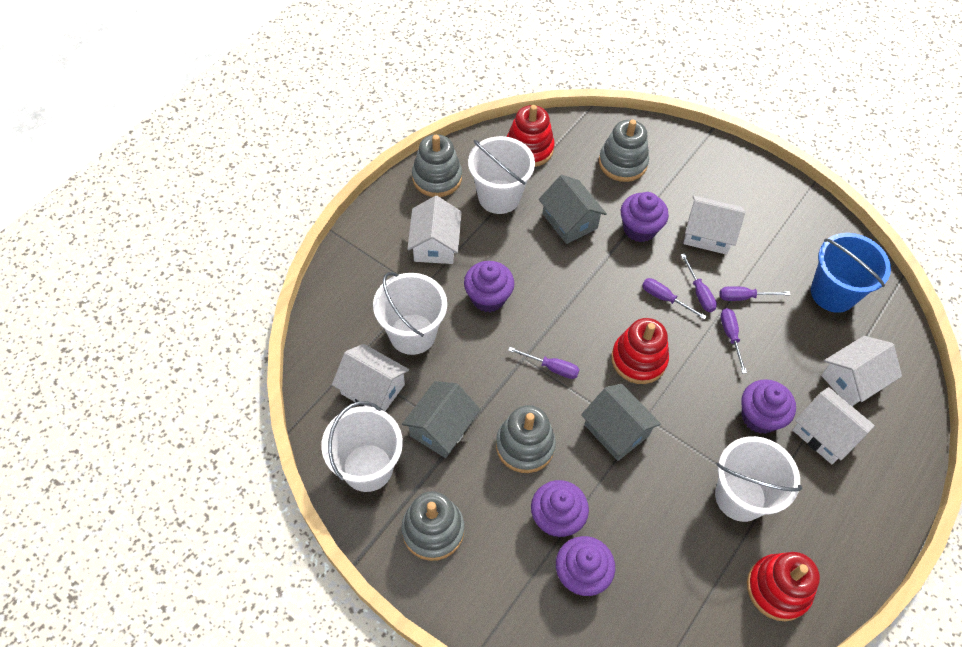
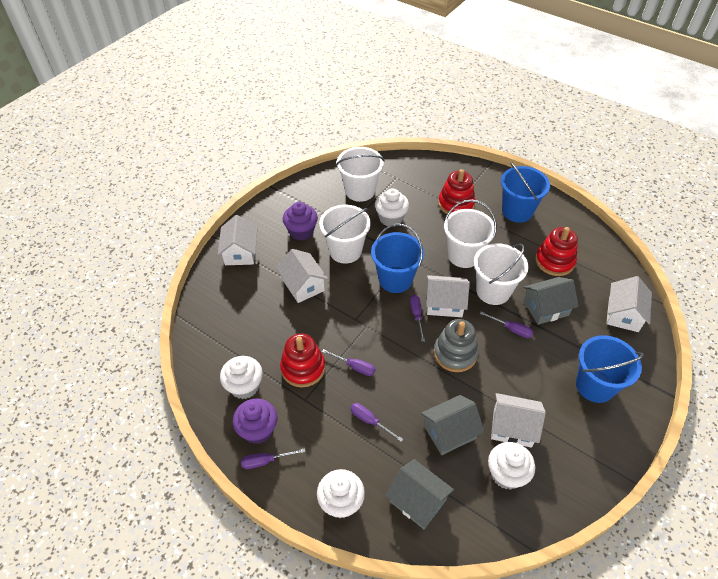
blue bucket: 1 -> 3
grey stacking toy: 4 -> 1
purple cupcake: 5 -> 2
white cupcake: 0 -> 4

